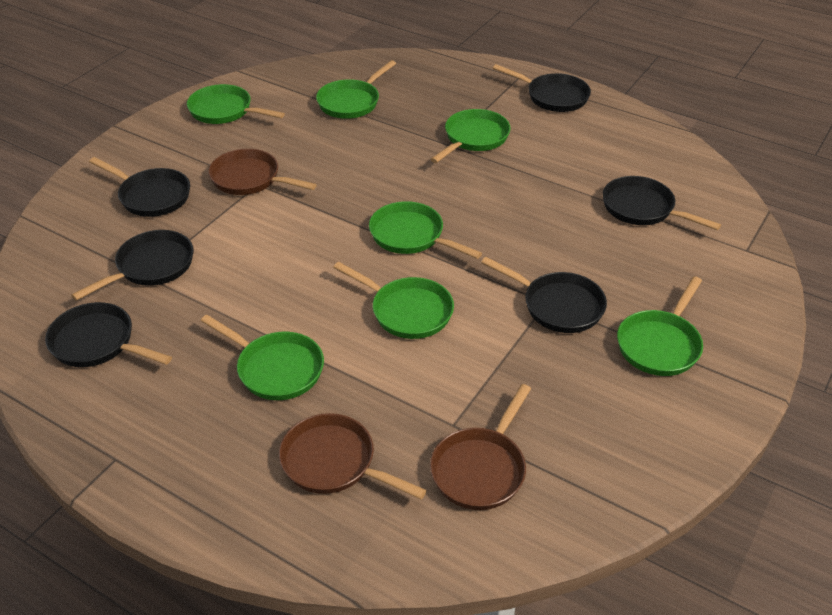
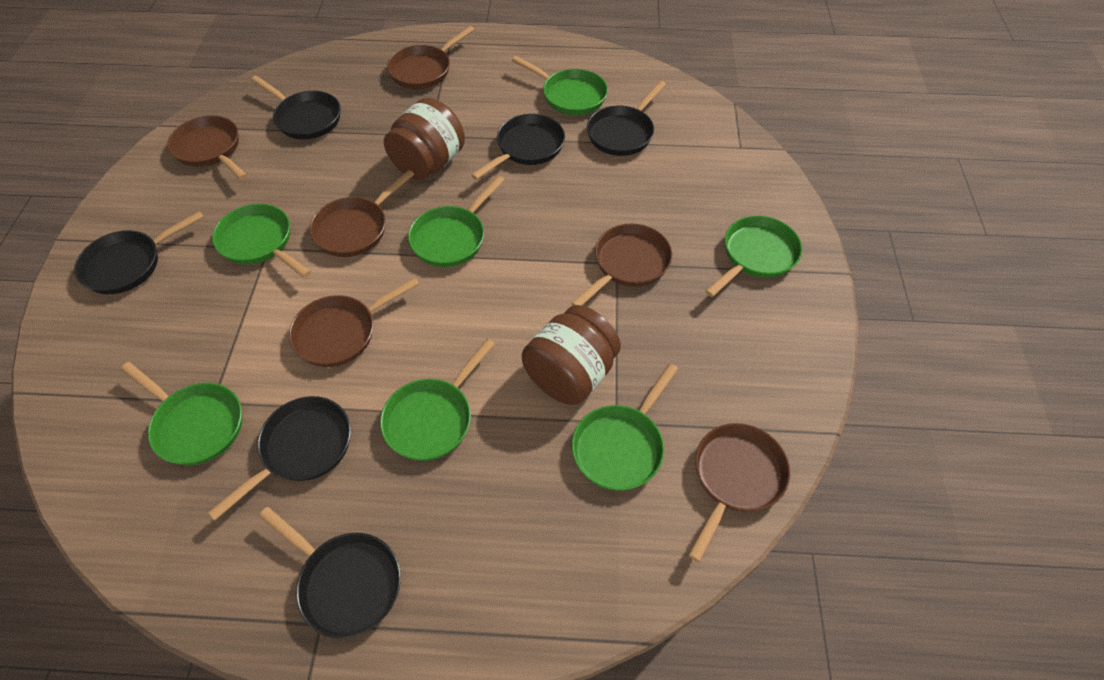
brown jar: 0 -> 2
brown pan: 3 -> 6

